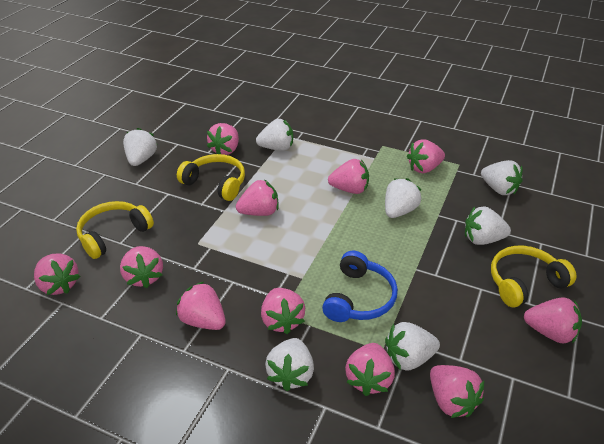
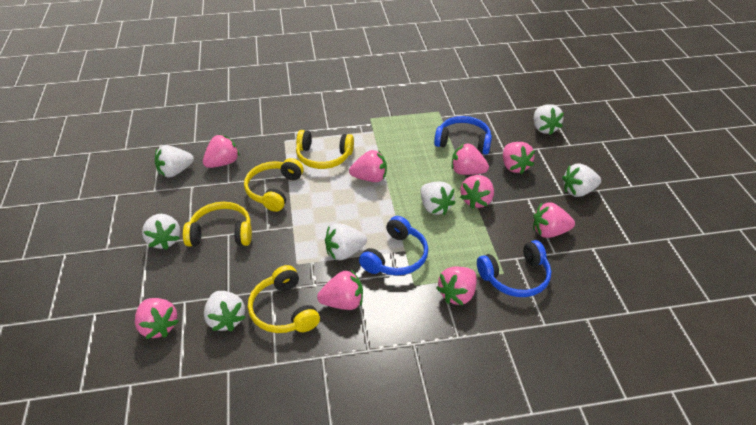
blue headphones: 1 -> 3
pink strawberry: 11 -> 9
yellow headphones: 3 -> 4

